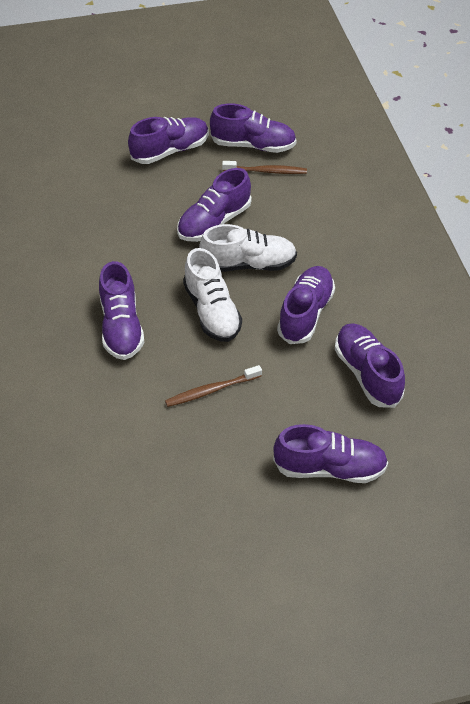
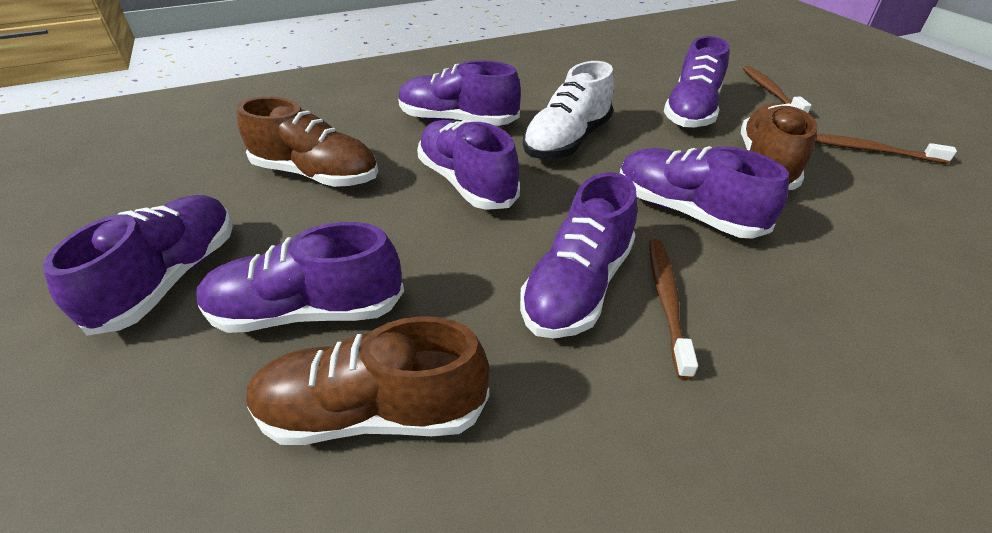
brown shoe: 0 -> 3
brown toothbrush: 2 -> 3
white shoe: 2 -> 1

